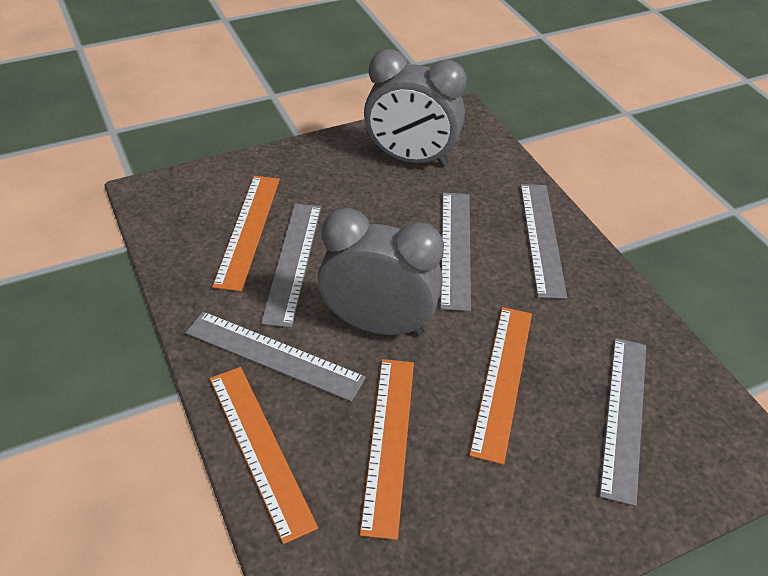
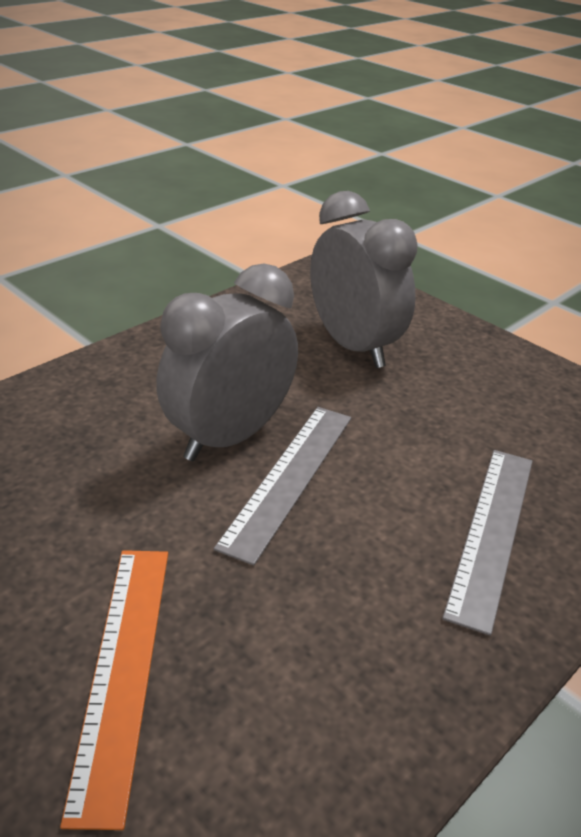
grey ruler: 5 -> 2
orange ruler: 4 -> 1

